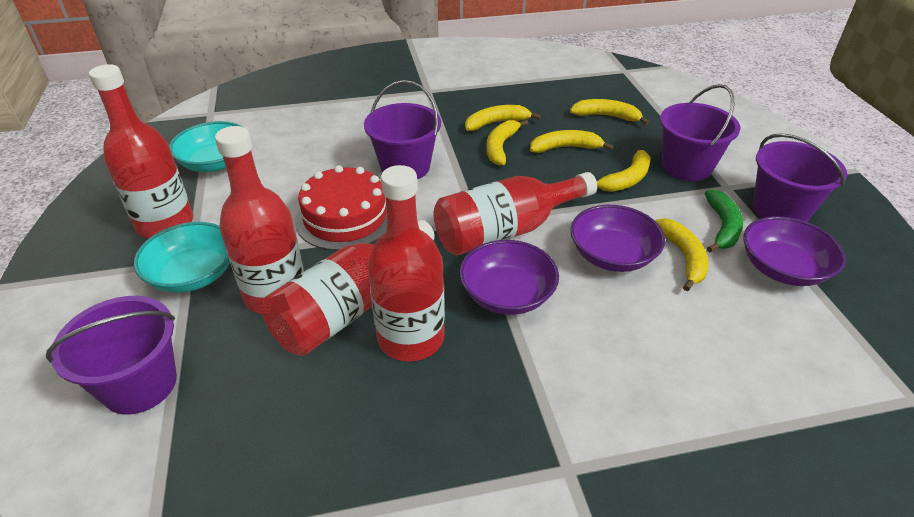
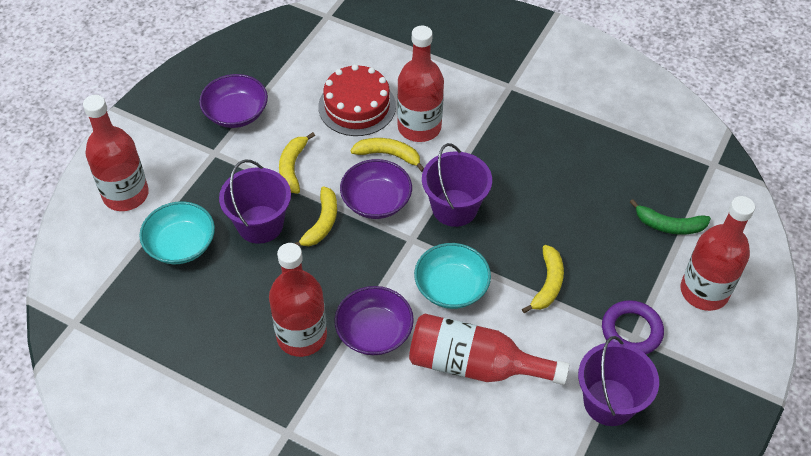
purple bucket: 4 -> 3
purple ring: 0 -> 1
yellow banana: 6 -> 4

